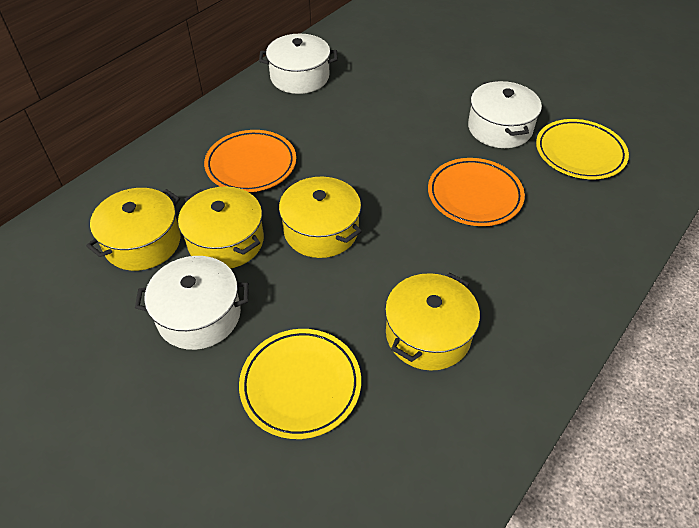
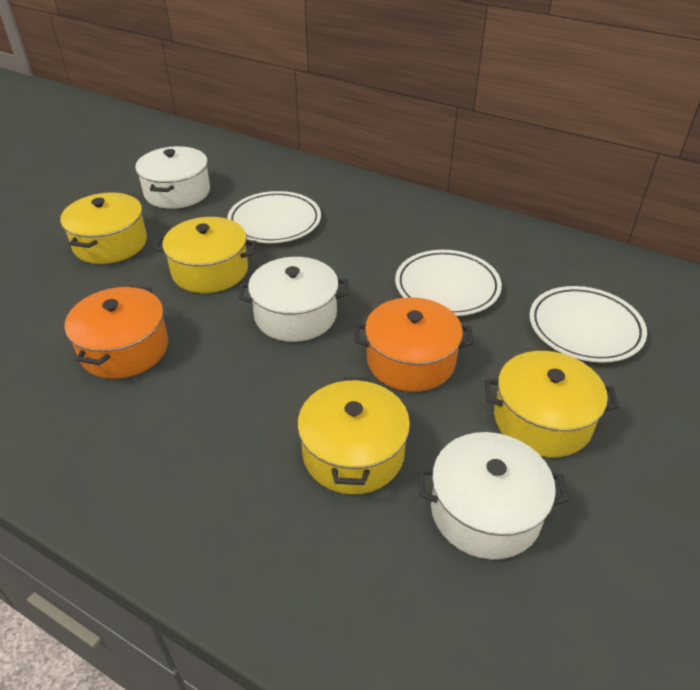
orange plate: 2 -> 0
orange pot: 0 -> 2
white plate: 0 -> 3
yellow plate: 2 -> 0

